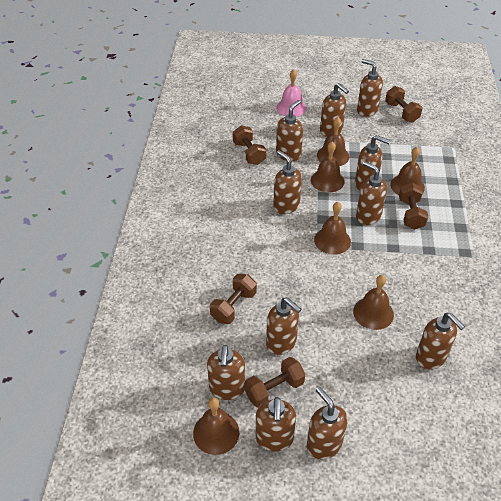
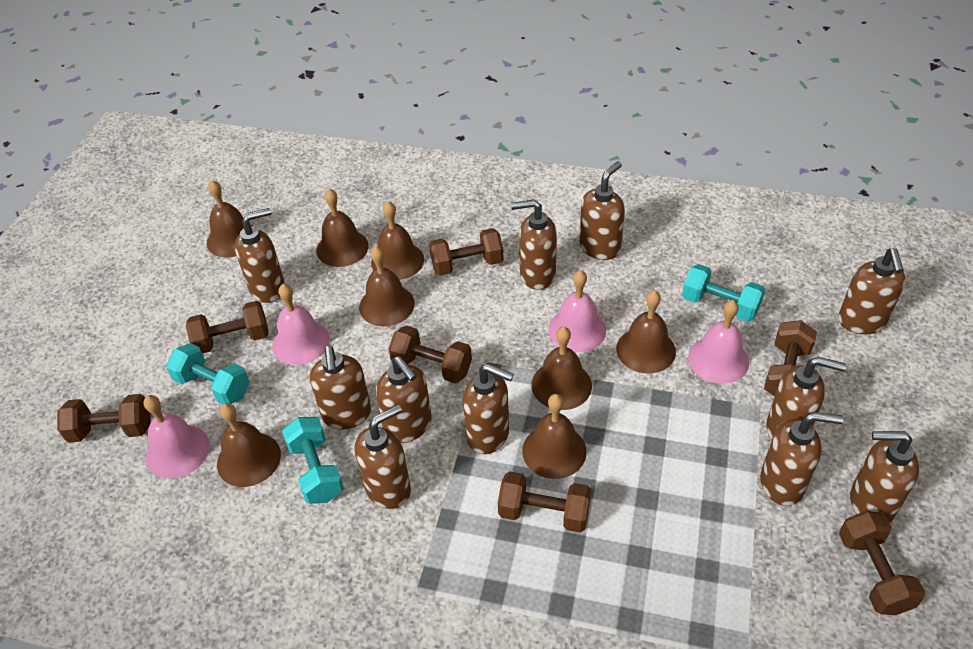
brown bell: 6 -> 8
brown dumbbell: 5 -> 7
pink bell: 1 -> 4
turquoise dumbbell: 0 -> 3

